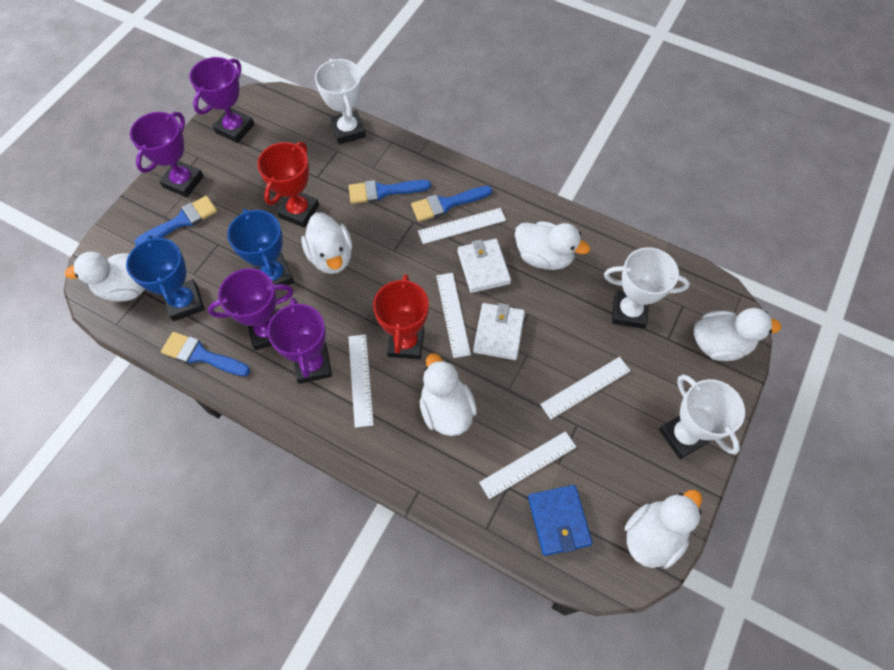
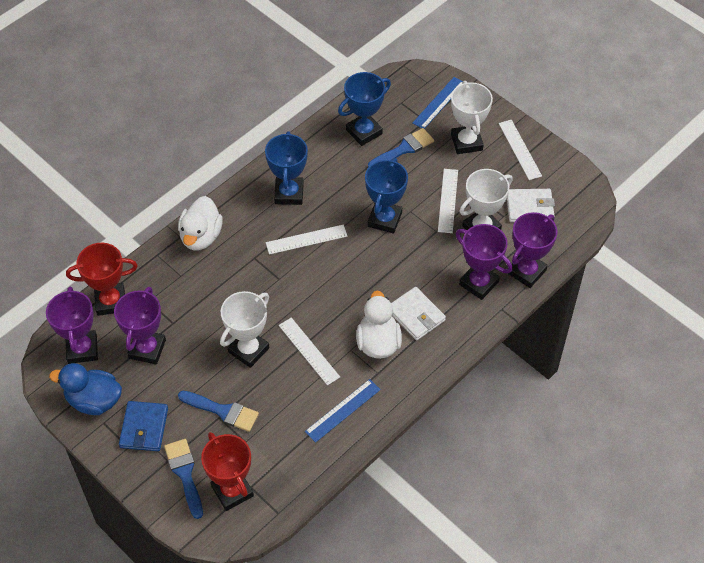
blue brush: 4 -> 3
blue duck: 0 -> 1
blue ruler: 0 -> 2
blue trophy: 2 -> 3
white duck: 6 -> 2
white ruler: 5 -> 4

